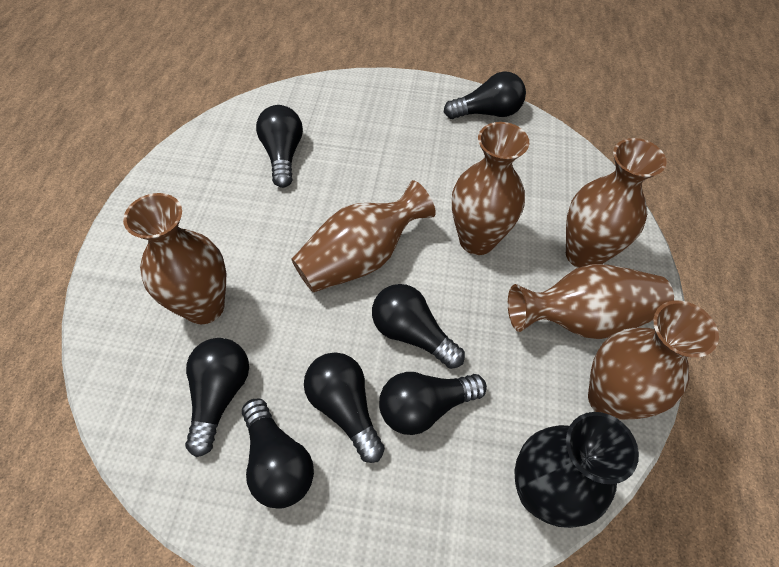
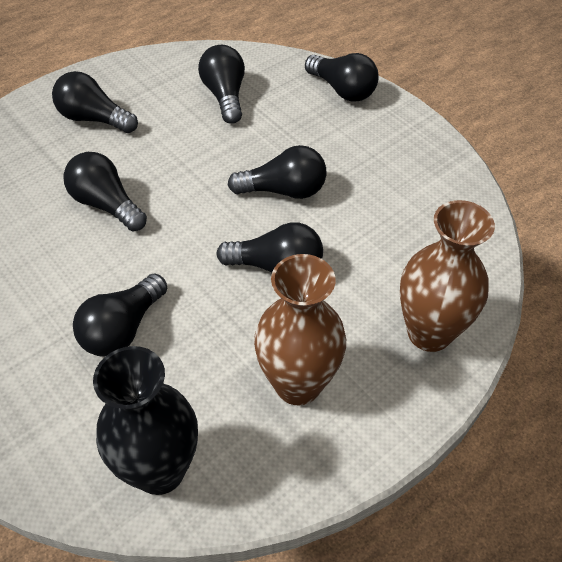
brown vase: 6 -> 2

